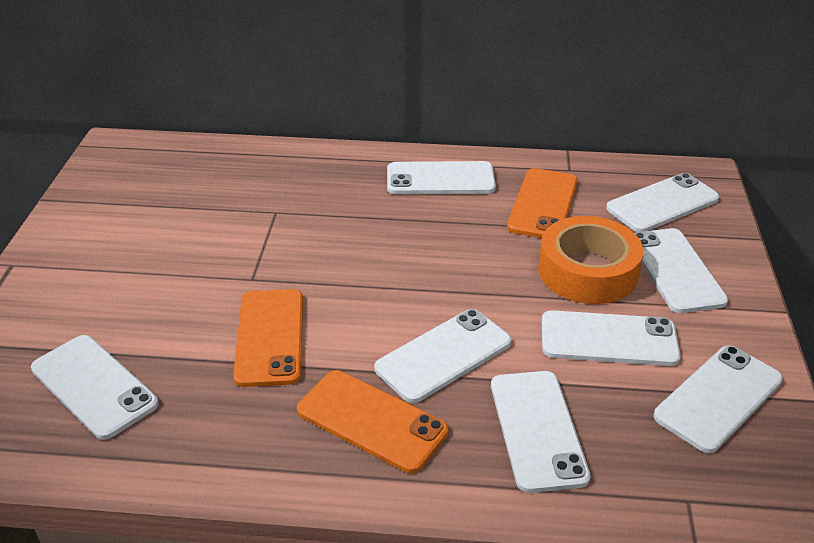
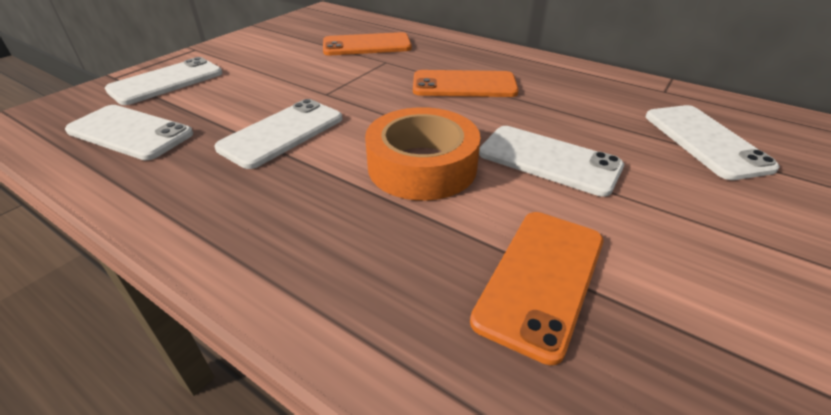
white phone: 8 -> 5

